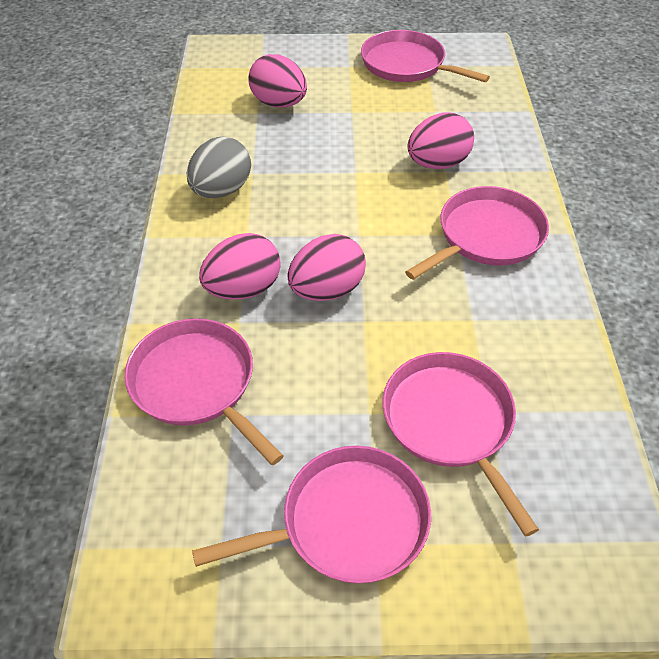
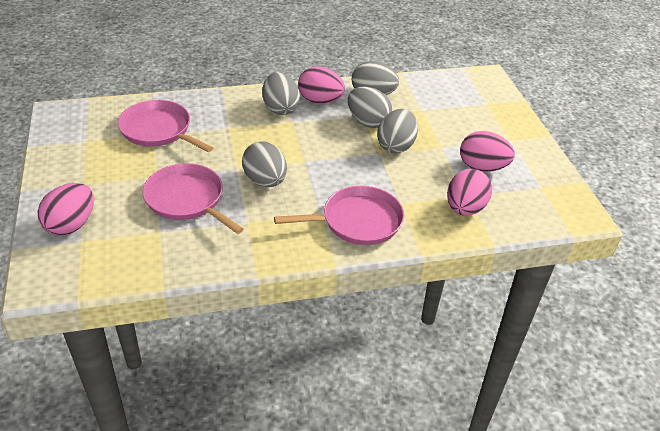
grey egg: 1 -> 5
pink pan: 5 -> 3

